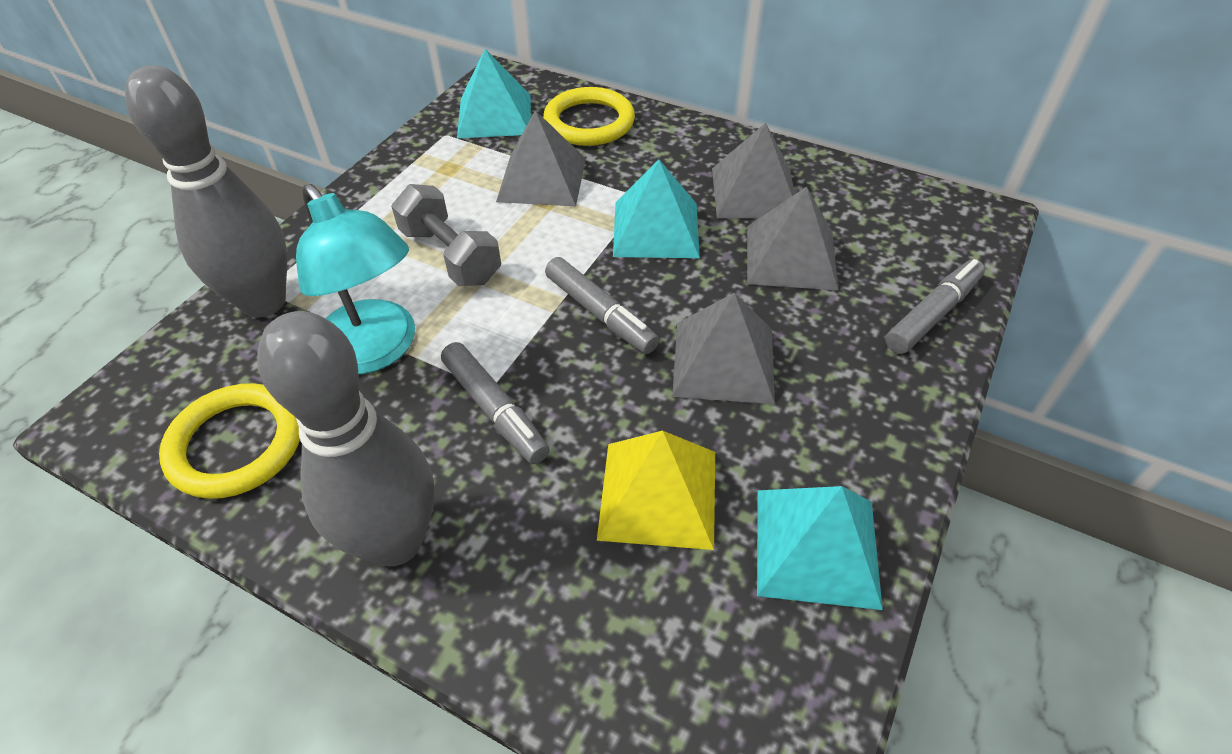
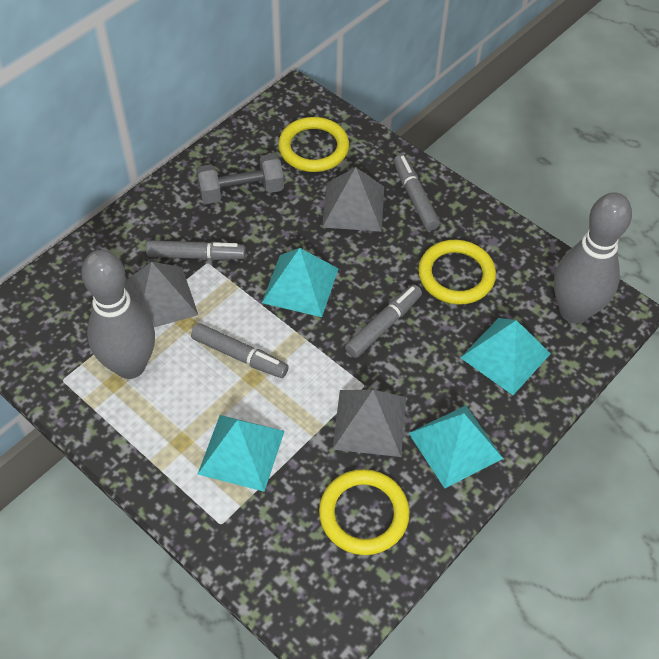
grey marker: 3 -> 4
grey pyramid: 4 -> 3
turquoise lamp: 1 -> 0
turquoise pyramid: 3 -> 4
yellow pyramid: 1 -> 0
yellow ring: 2 -> 3

